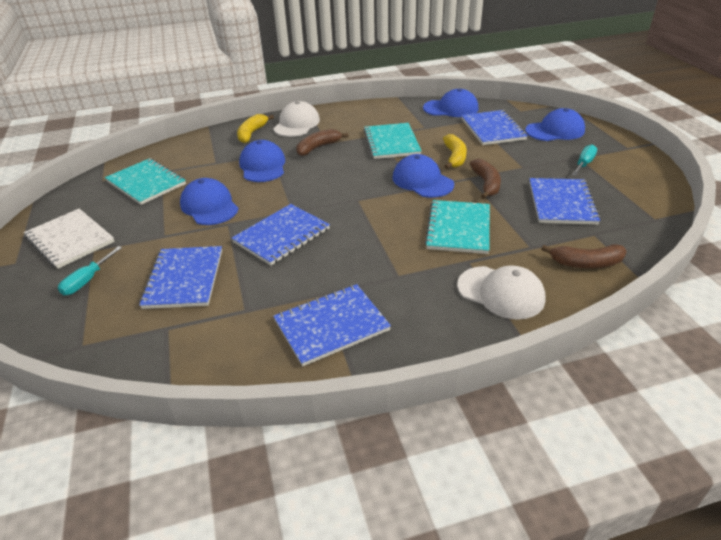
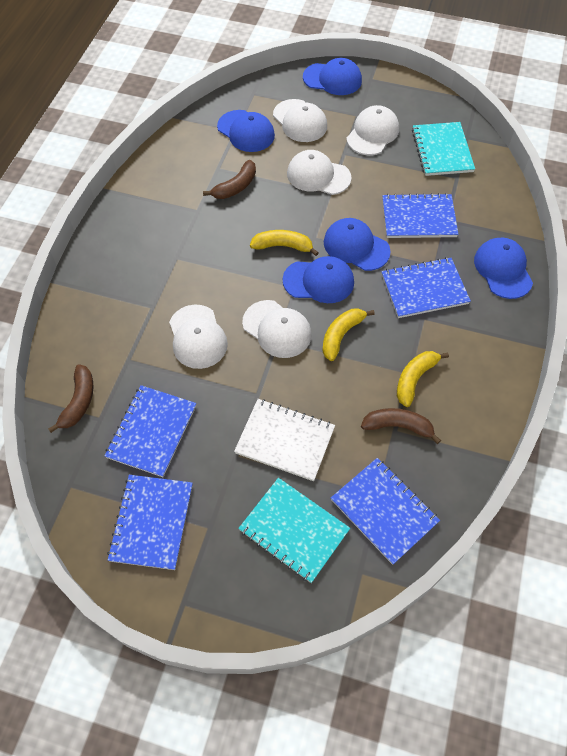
turquoise notebook: 3 -> 2
turquoise screwdriver: 2 -> 0
white cap: 2 -> 5
yellow banana: 2 -> 3

